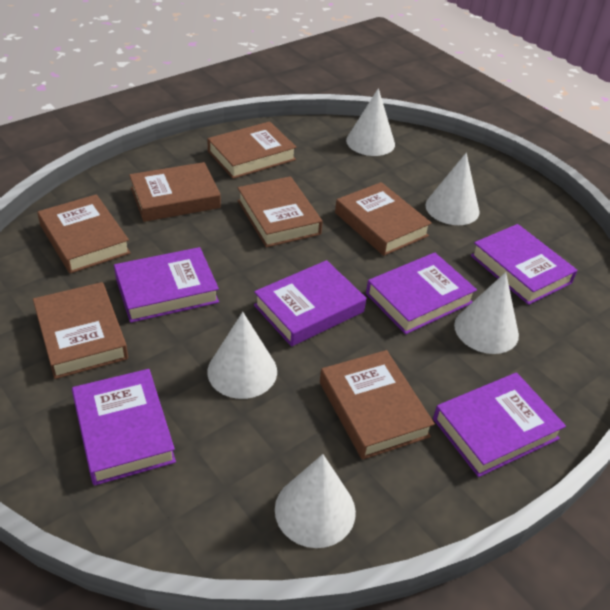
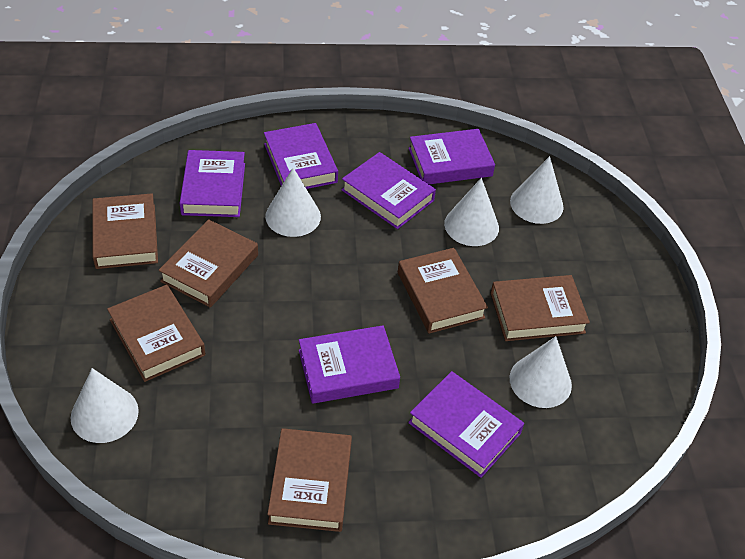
brown book: 7 -> 6

